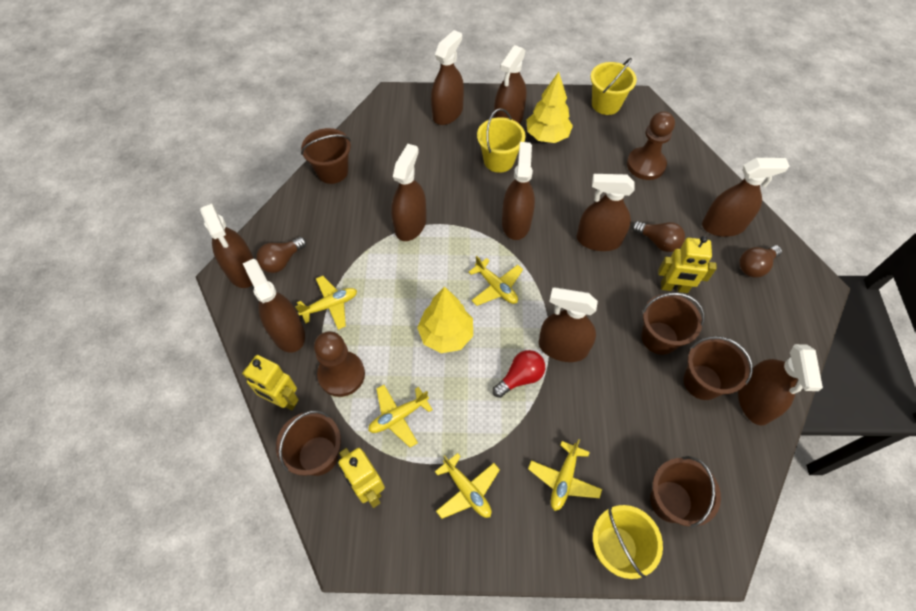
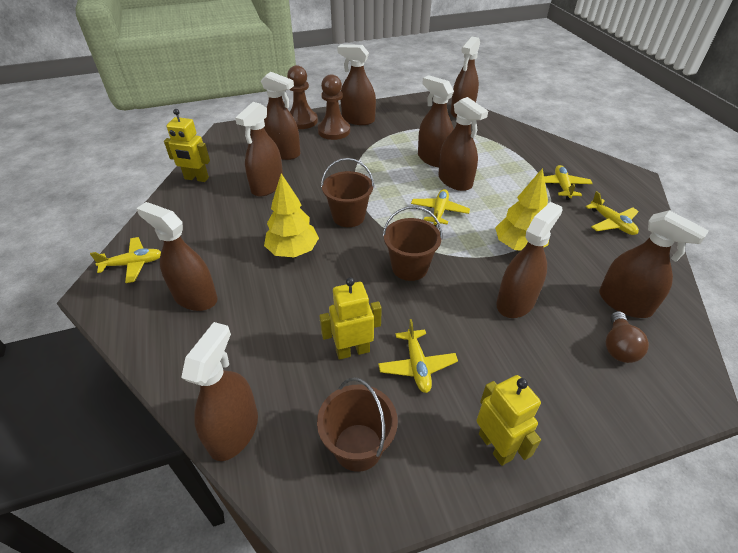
brown bucket: 5 -> 3
brown light bulb: 3 -> 1
red light bulb: 1 -> 0
yellow bucket: 3 -> 0

